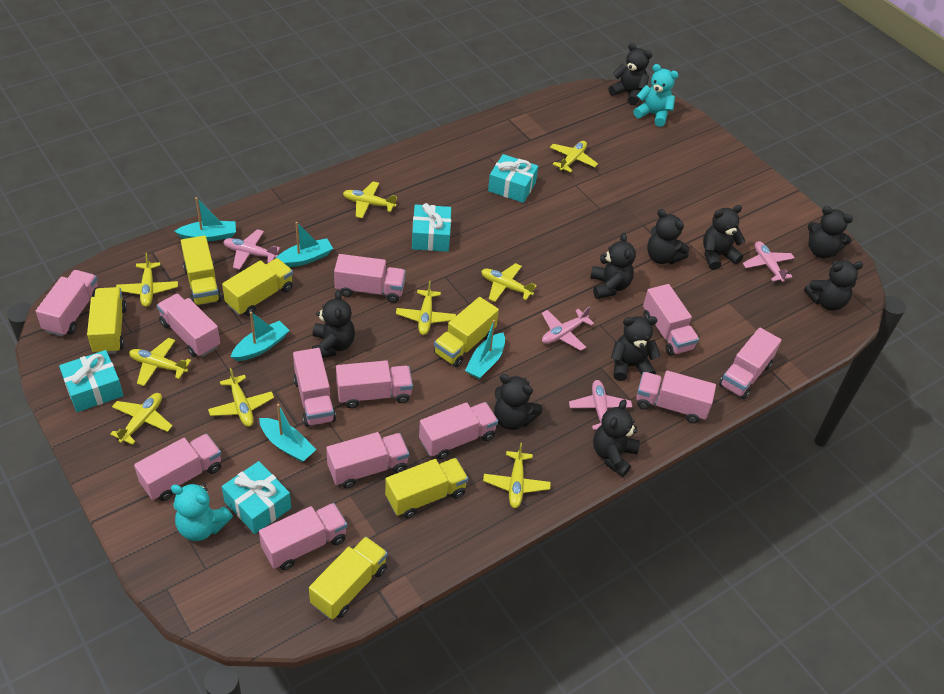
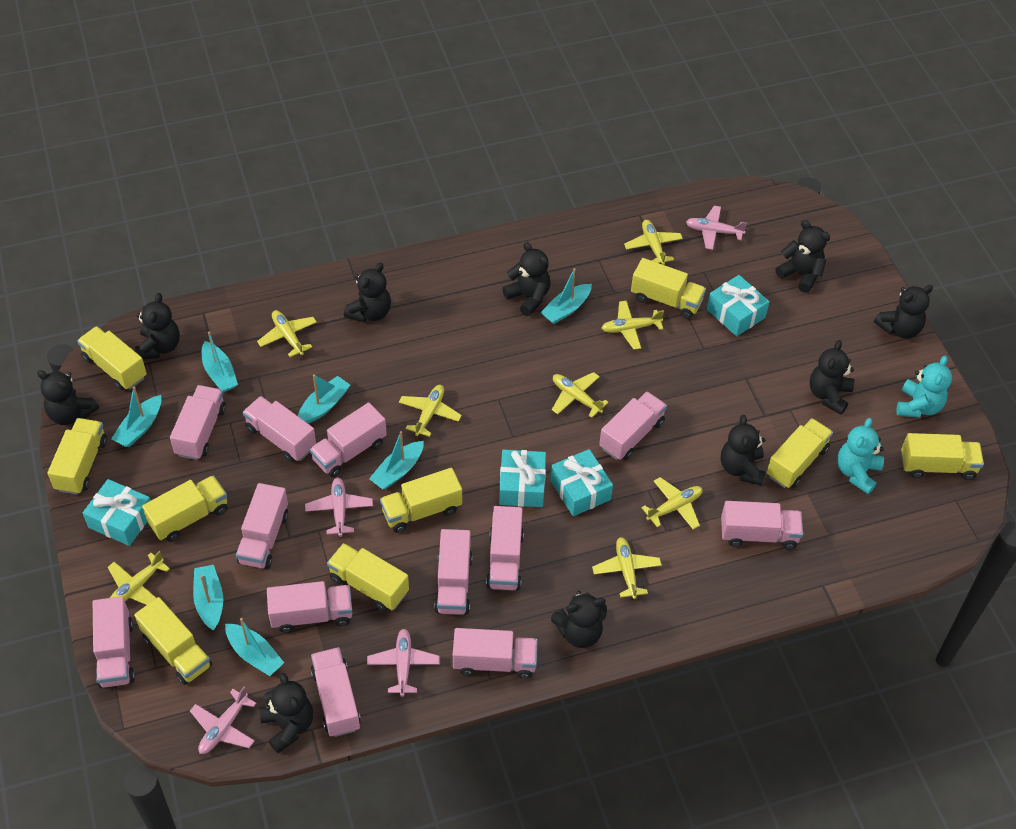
turquoise boat: 5 -> 7
yellow plane: 9 -> 8
yellow truck: 6 -> 9

